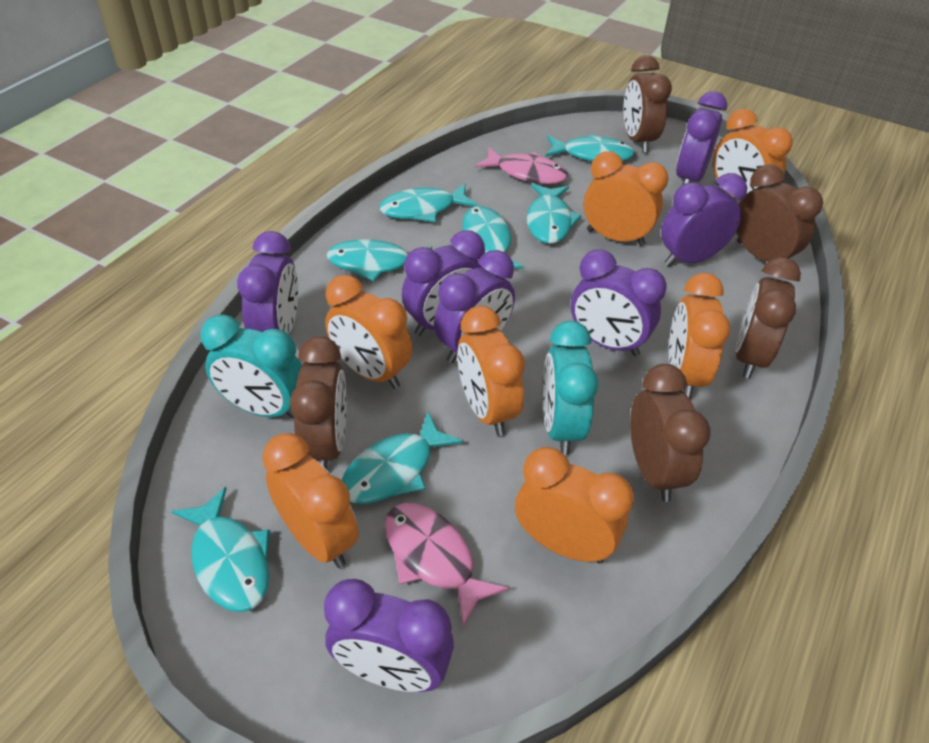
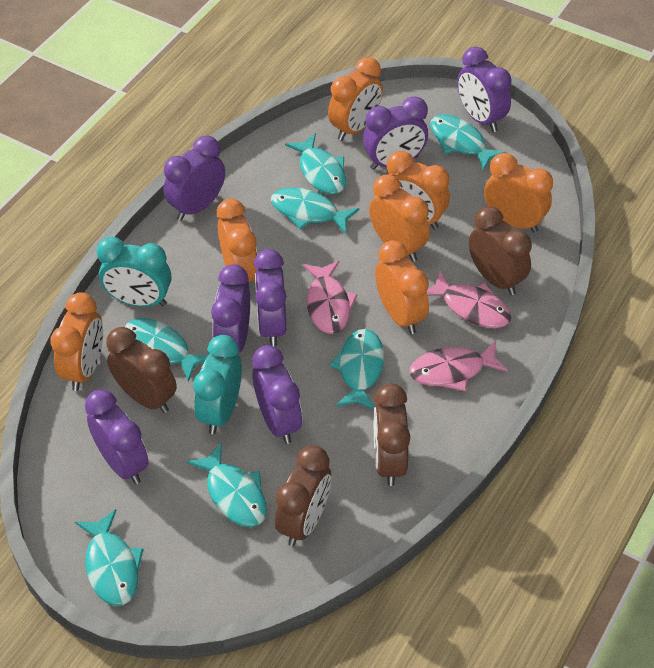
brown clock: 5 -> 4
pink fish: 2 -> 3

